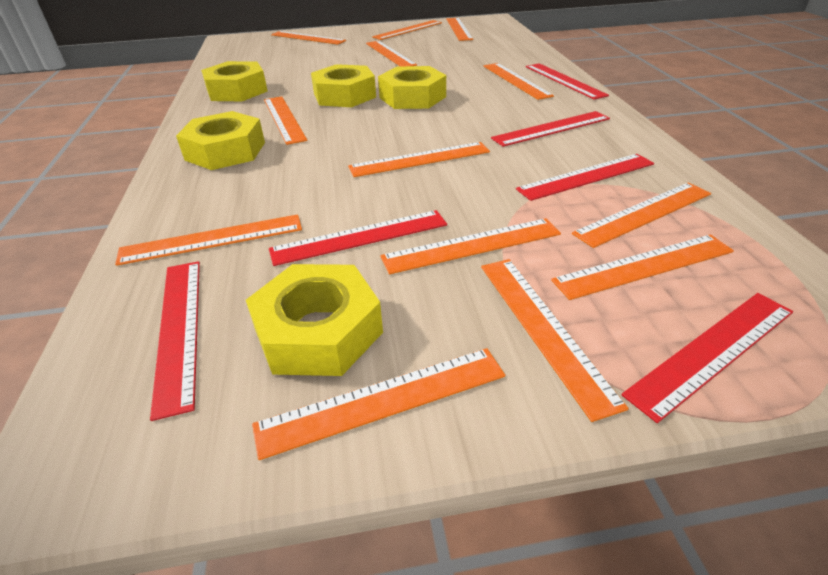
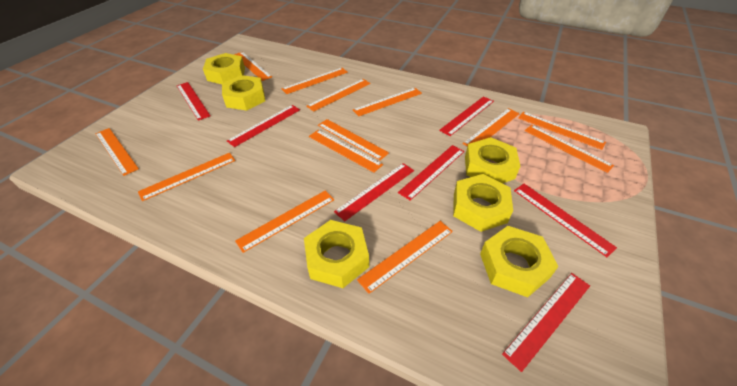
red ruler: 6 -> 7
yellow nut: 5 -> 6

